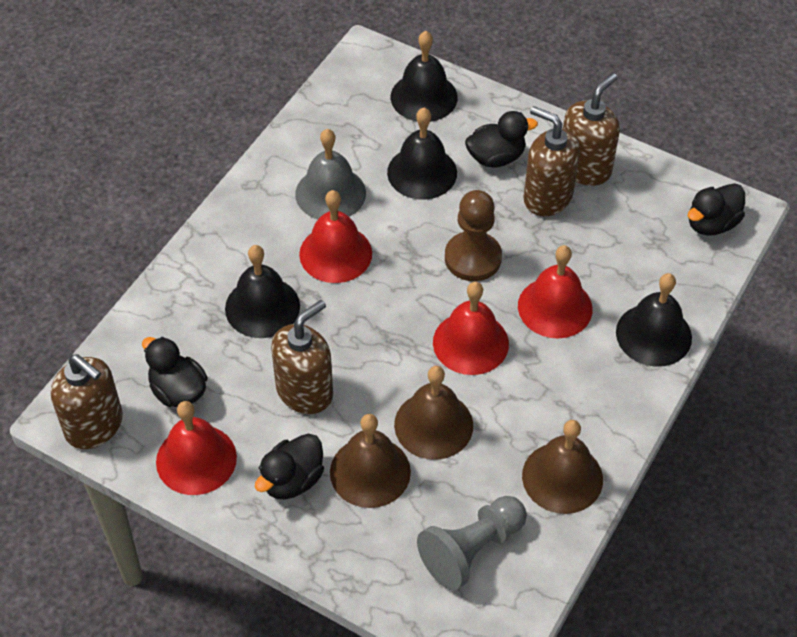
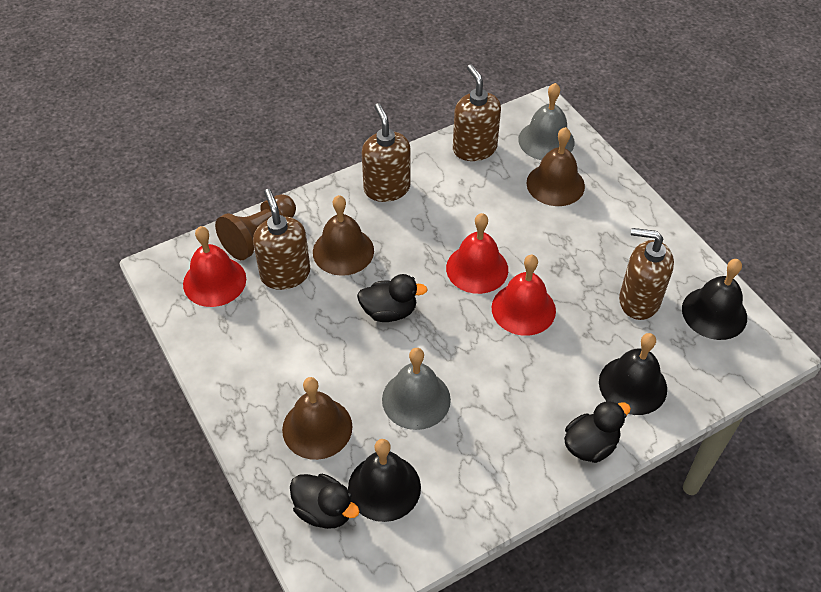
black bell: 4 -> 3
black duck: 4 -> 3
grey bell: 1 -> 2
grey pawn: 1 -> 0
red bell: 4 -> 3

